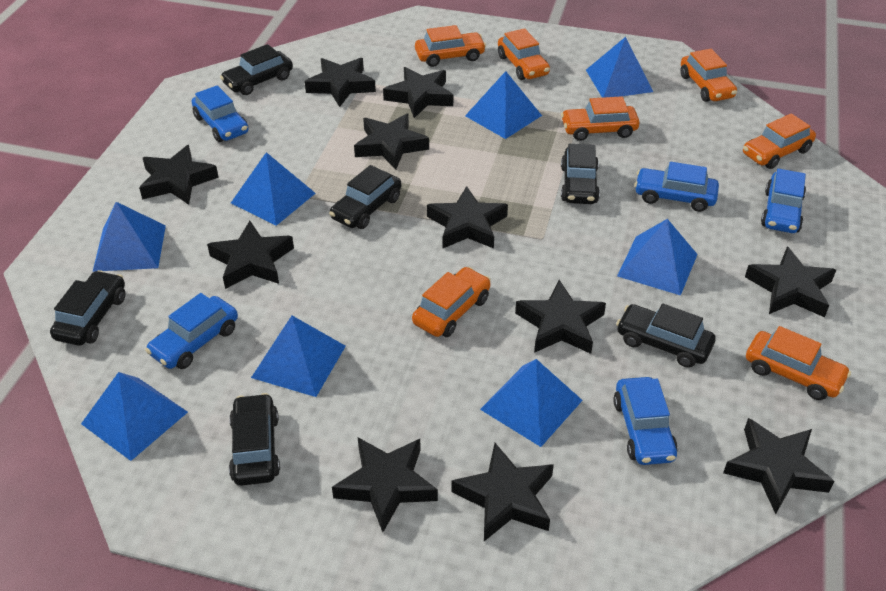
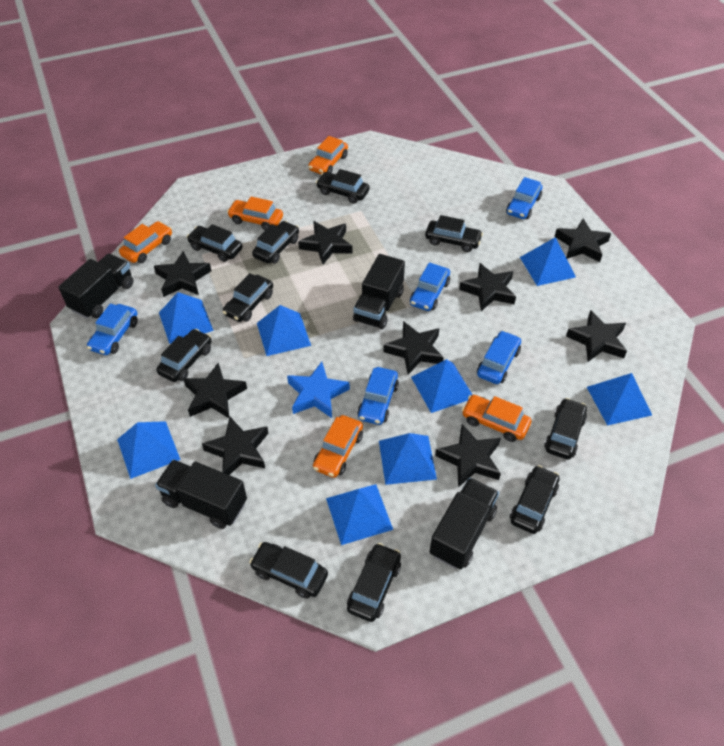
black car: 6 -> 10
black star: 11 -> 9
black truck: 0 -> 4
blue star: 0 -> 1
orange car: 7 -> 5

